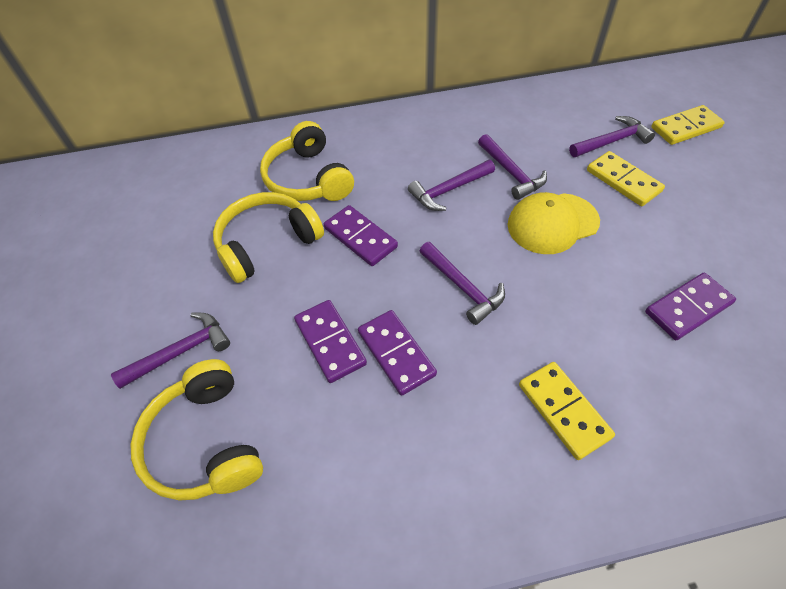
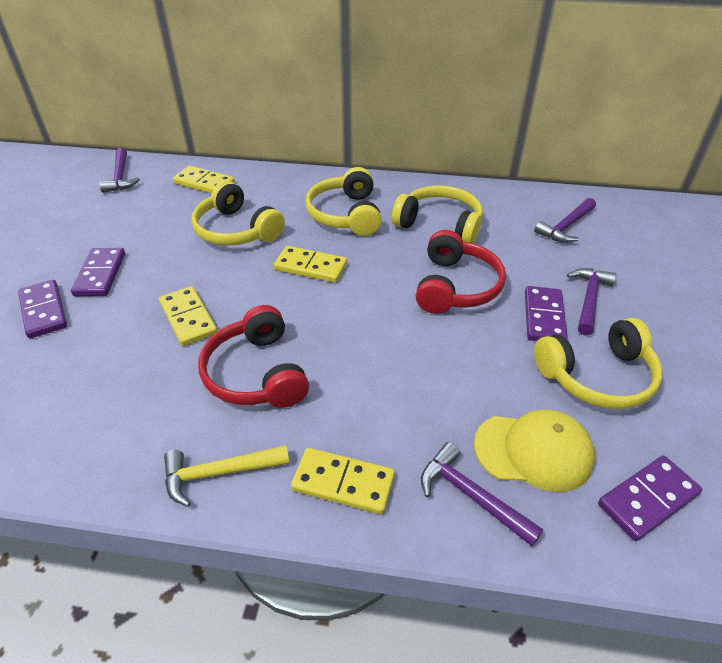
purple hammer: 5 -> 4
red headphones: 0 -> 2
yellow domino: 3 -> 4
yellow hammer: 0 -> 1
yellow headphones: 3 -> 4

